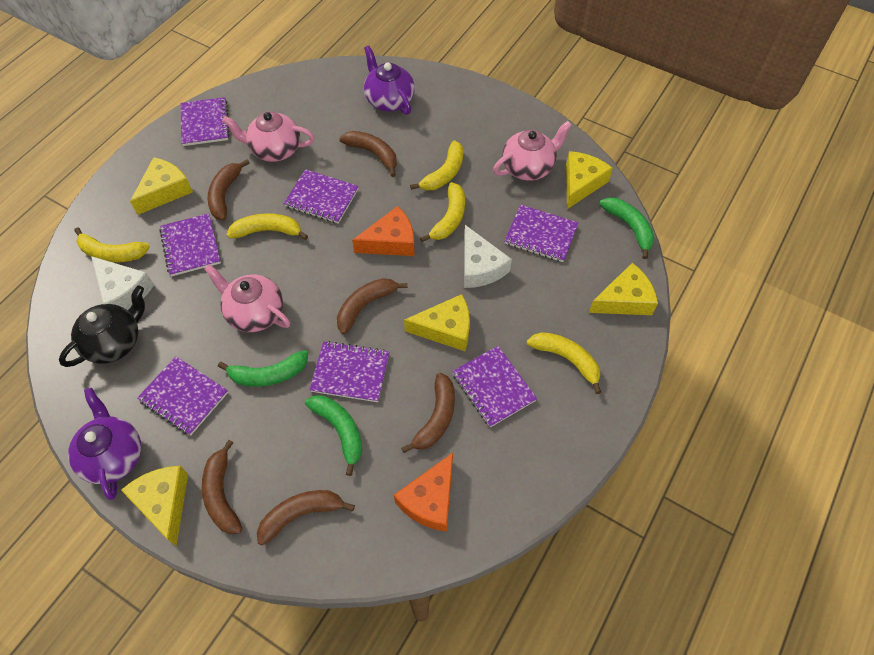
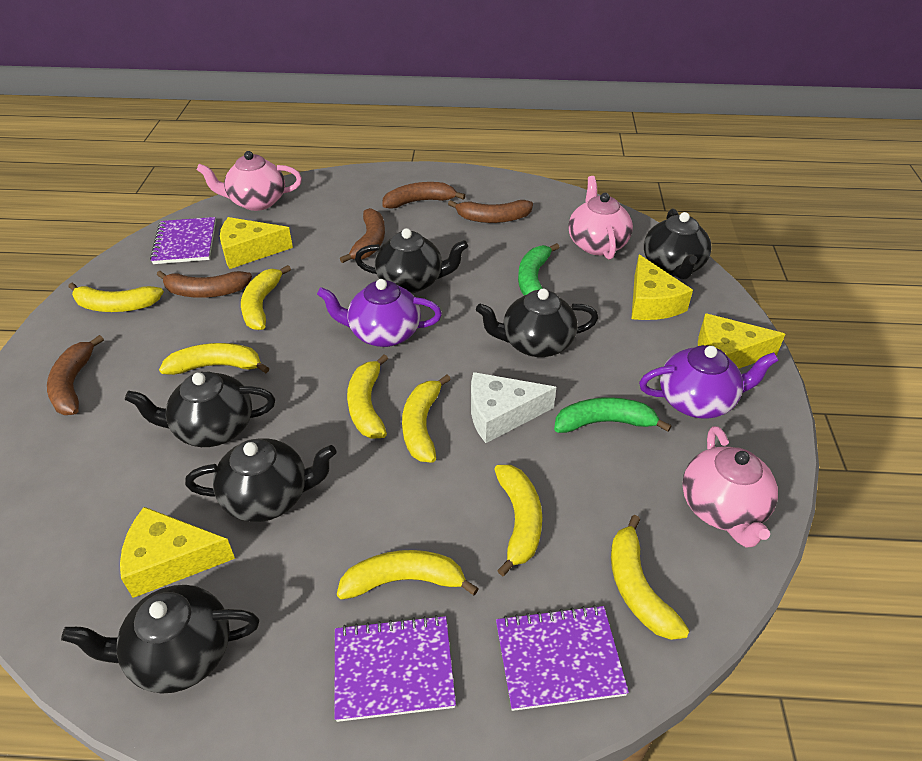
black teapot: 1 -> 6
brown banana: 6 -> 5
green banana: 3 -> 2
orange cheese: 2 -> 0
purple notebook: 7 -> 3
white cheese: 2 -> 1
yellow banana: 5 -> 8
yellow cheese: 5 -> 4

